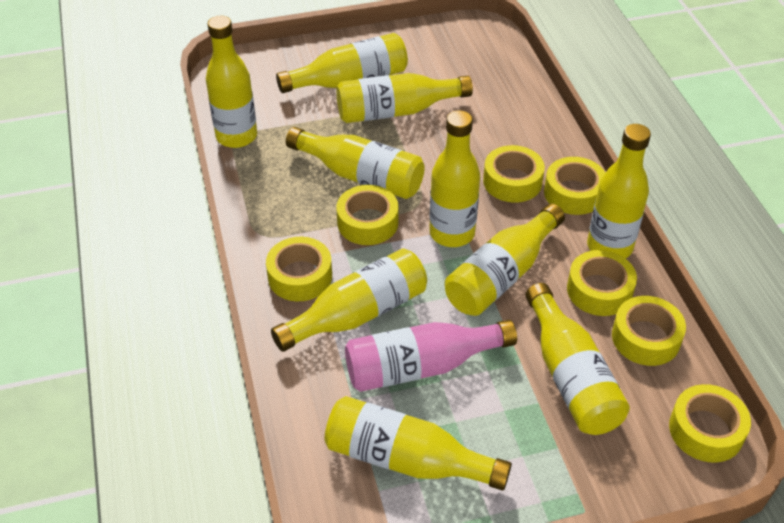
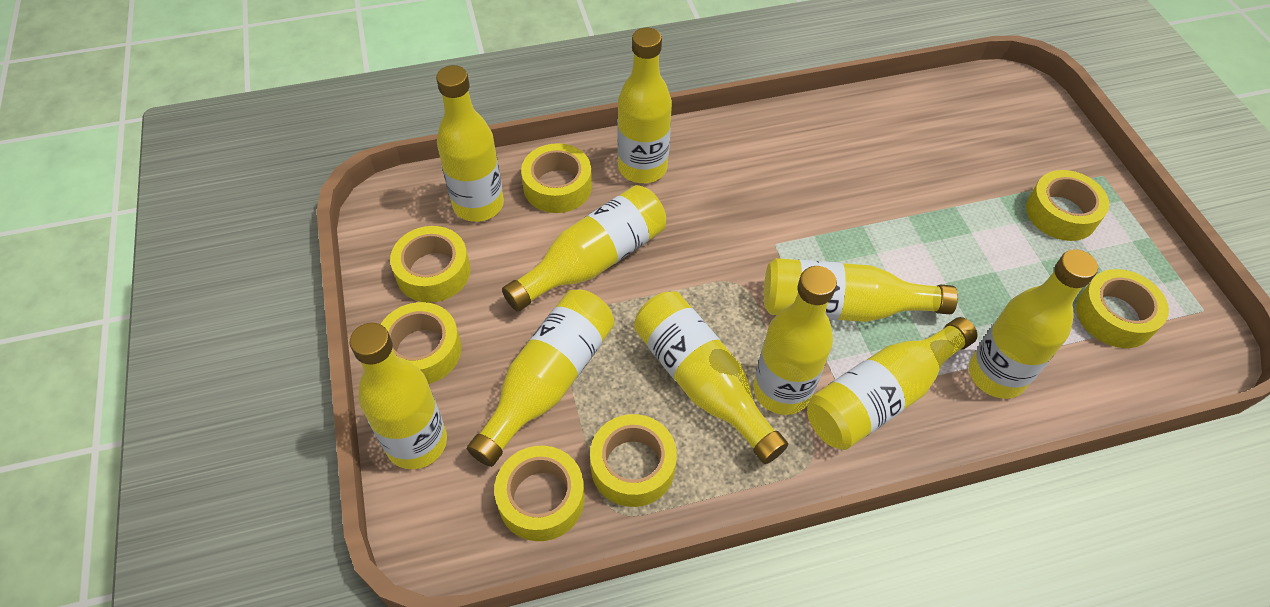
pink bottle: 1 -> 0

